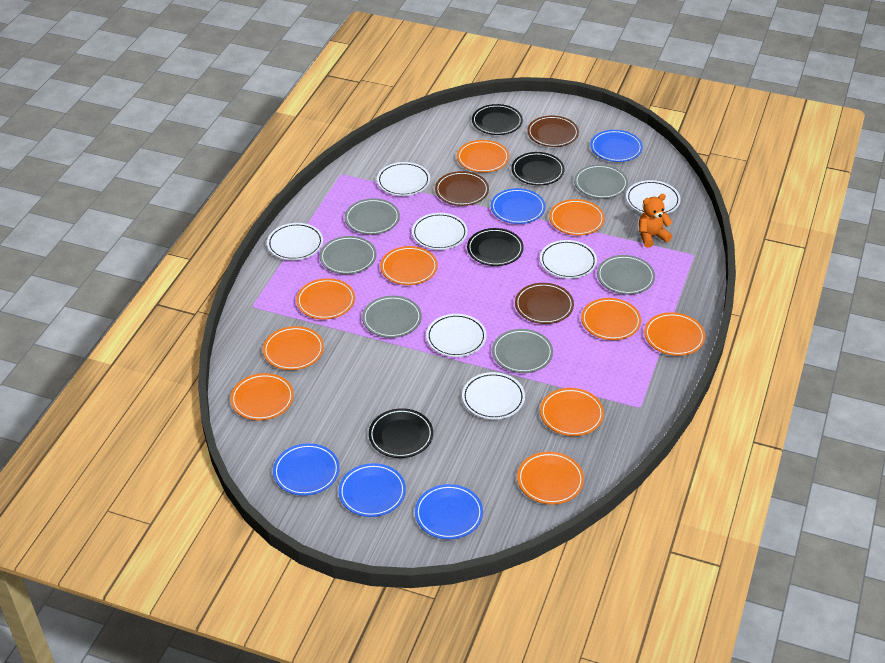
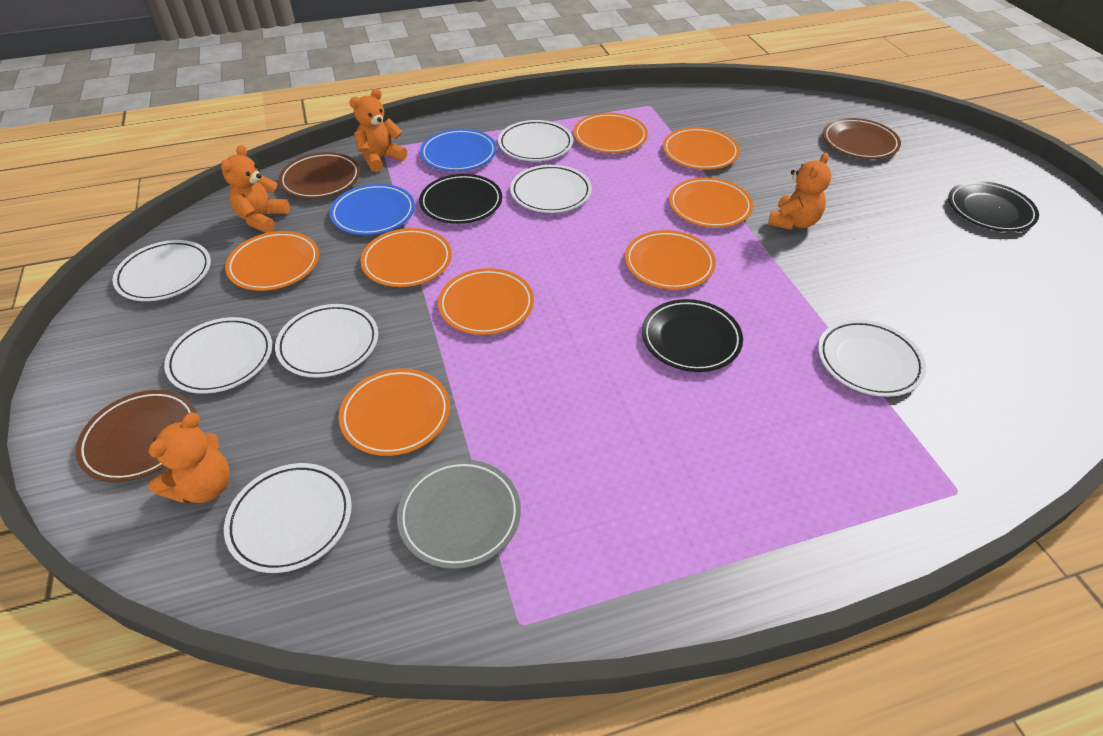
black plate: 4 -> 3
blue plate: 5 -> 2
grey plate: 6 -> 1
orange plate: 10 -> 8
orange teddy bear: 1 -> 4

